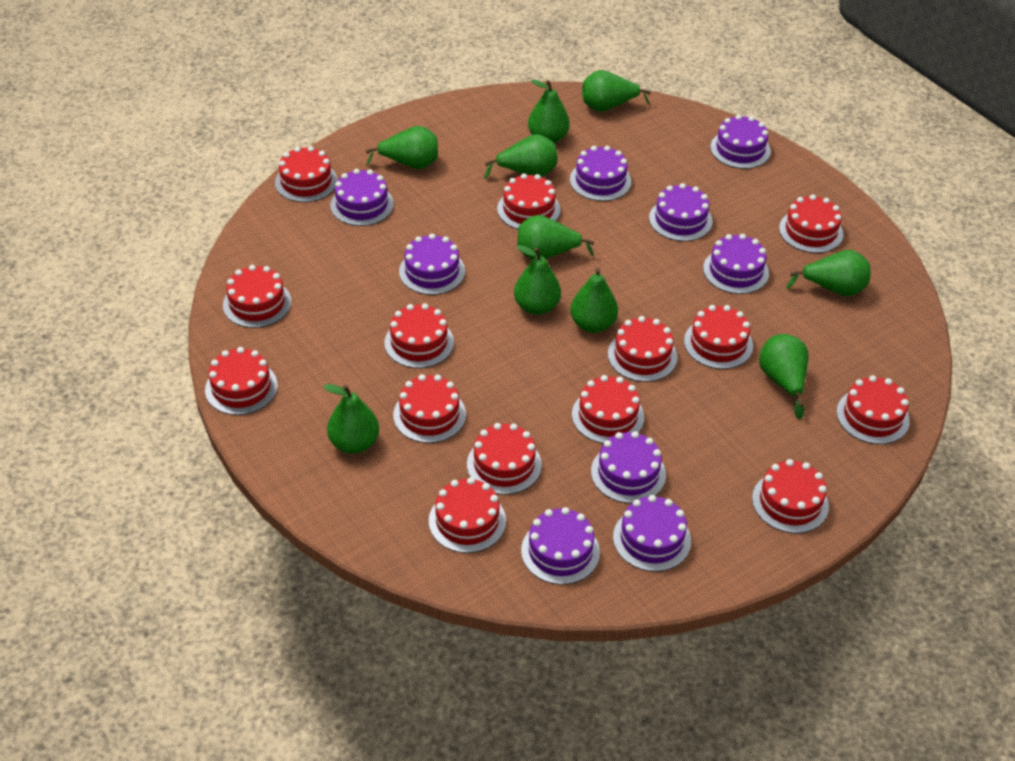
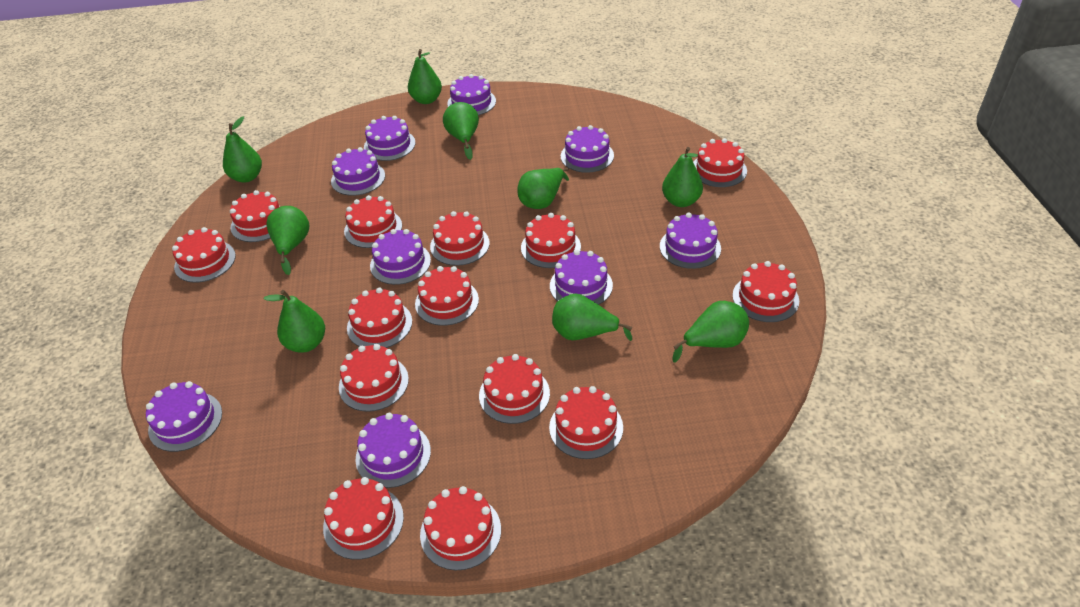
green pear: 10 -> 9

